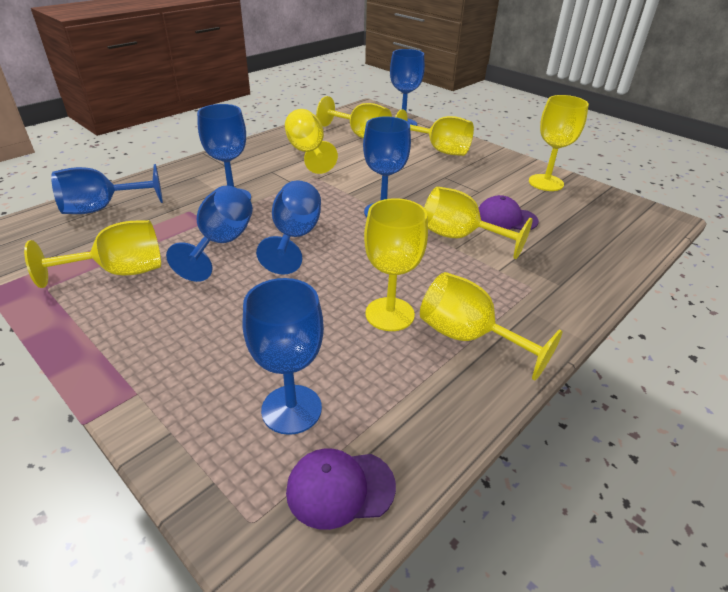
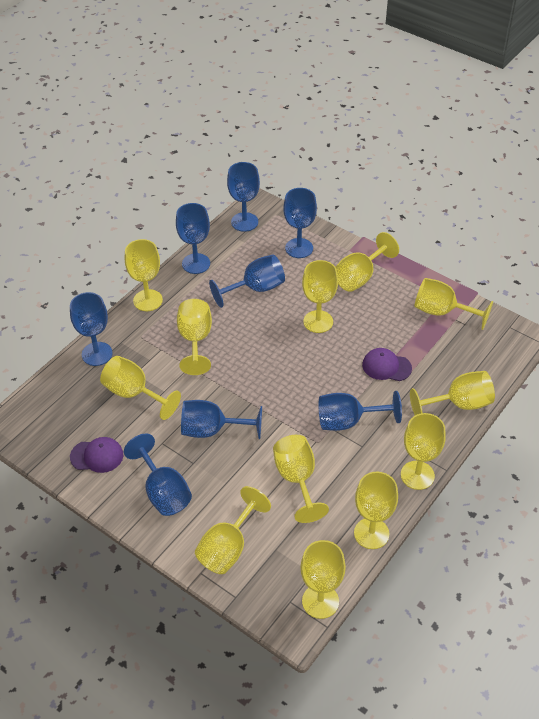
blue goblet: 7 -> 8
yellow goblet: 8 -> 12

